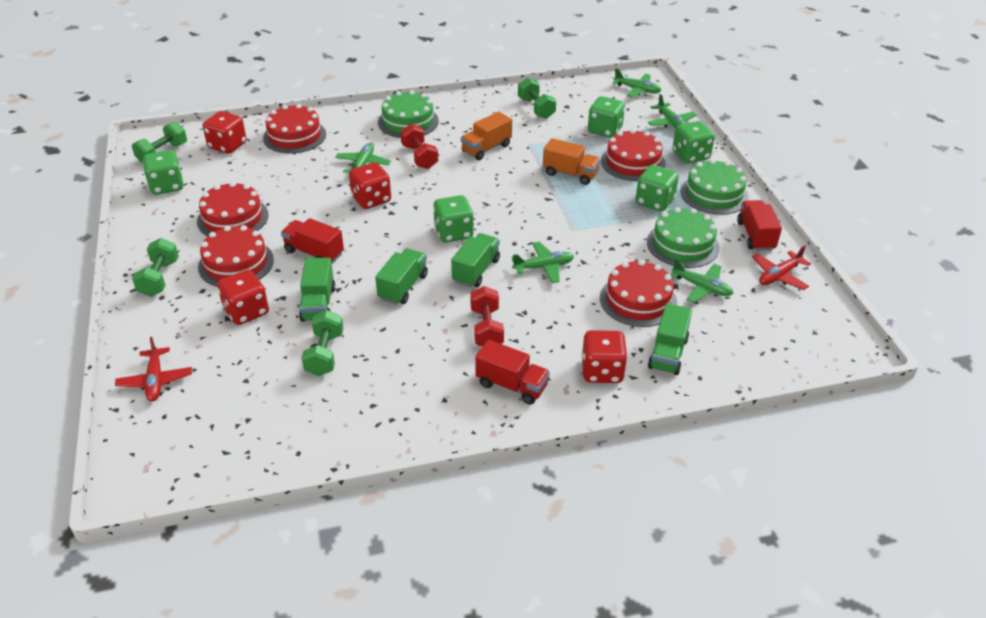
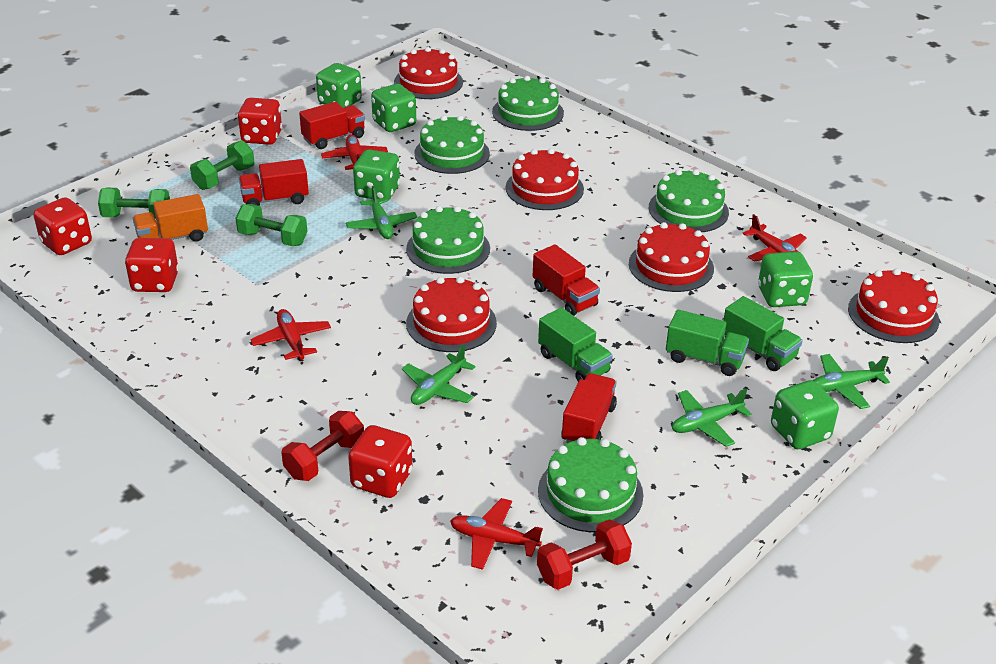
green cake: 3 -> 5
green dumbbell: 4 -> 3
green plane: 5 -> 4
green truck: 4 -> 3
orange truck: 2 -> 1
red plane: 2 -> 4
red truck: 3 -> 4

